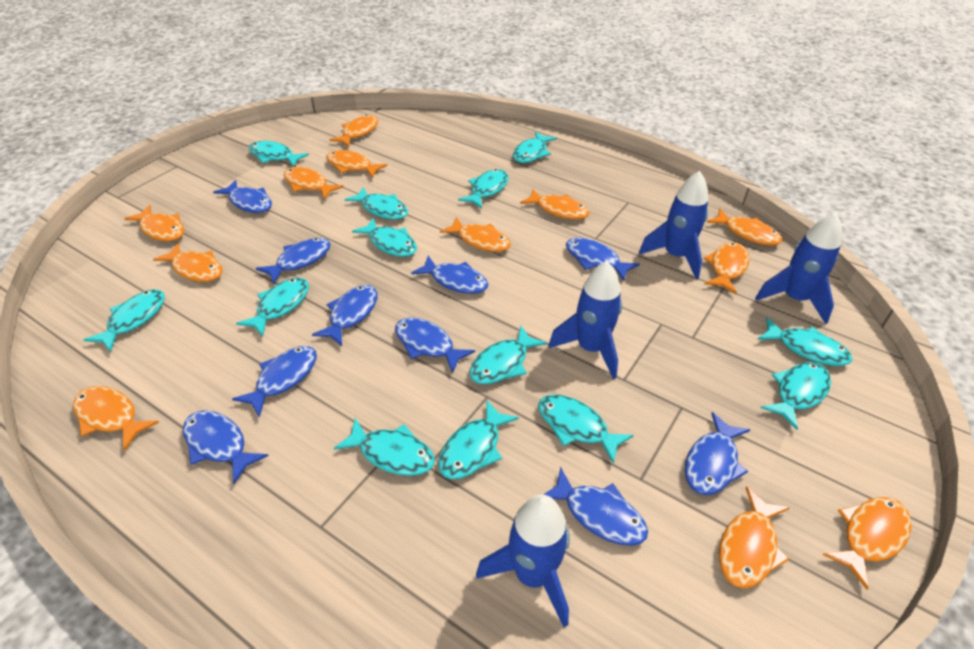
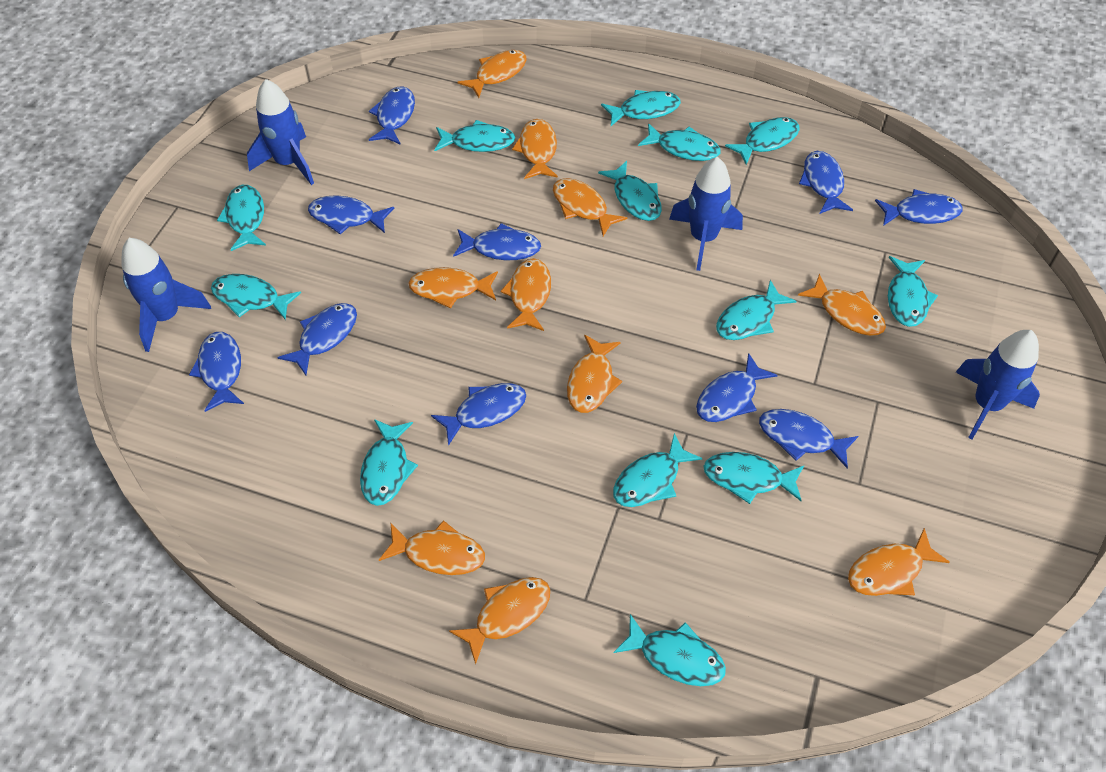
orange fish: 12 -> 10

